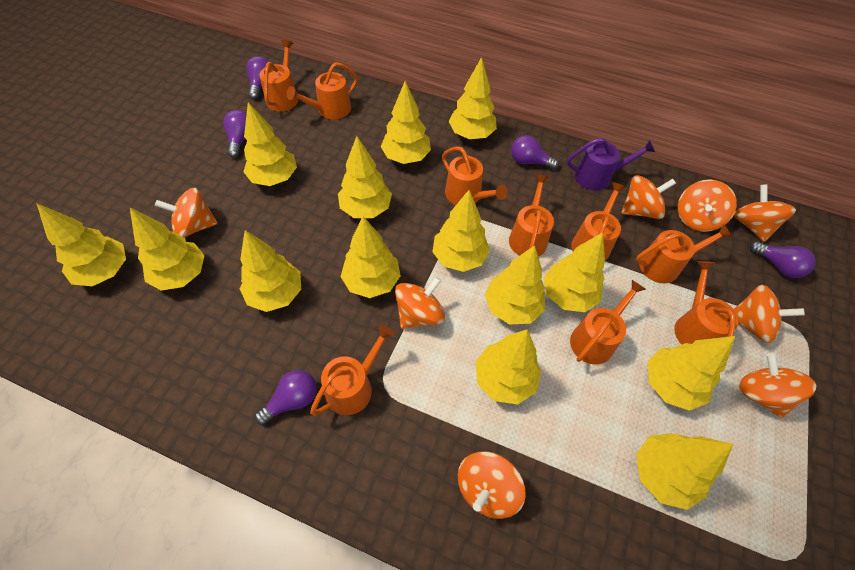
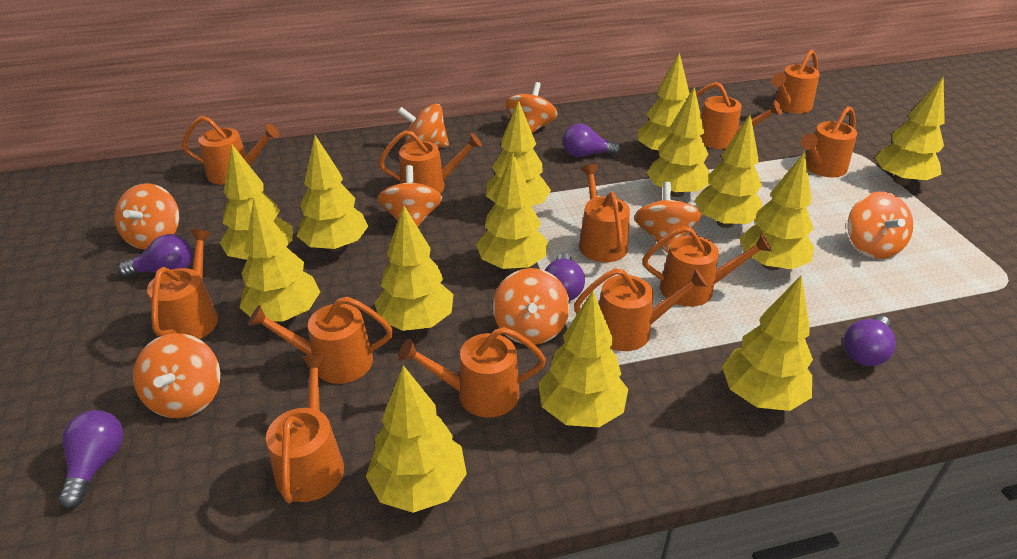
orange watering can: 9 -> 12
purple watering can: 1 -> 0

